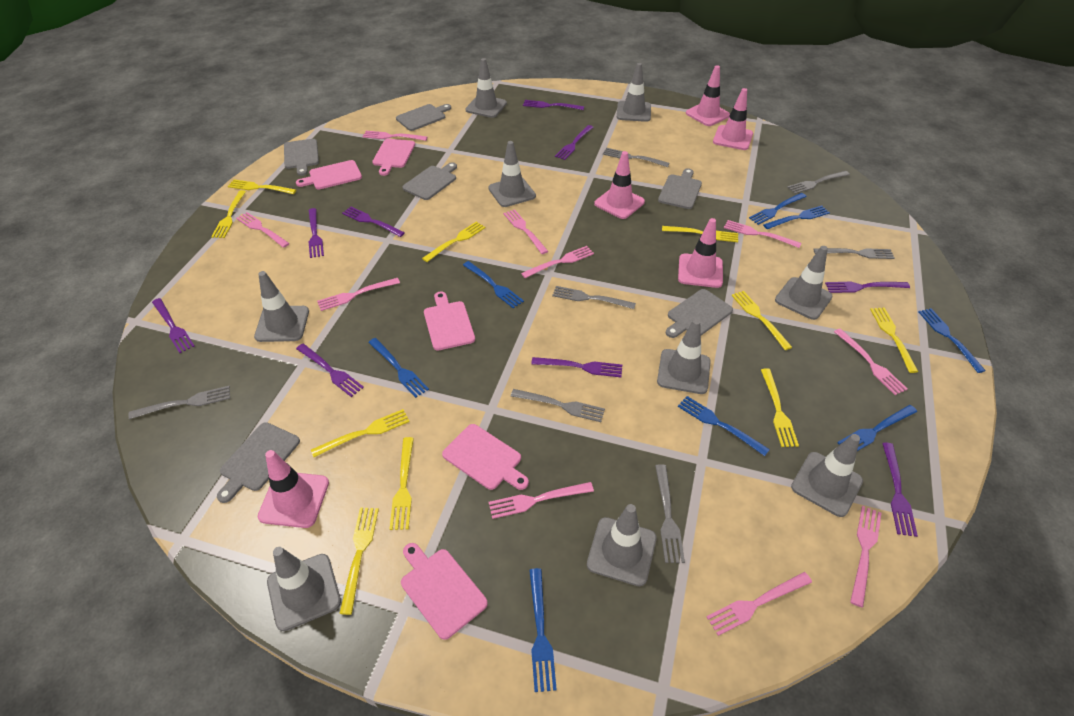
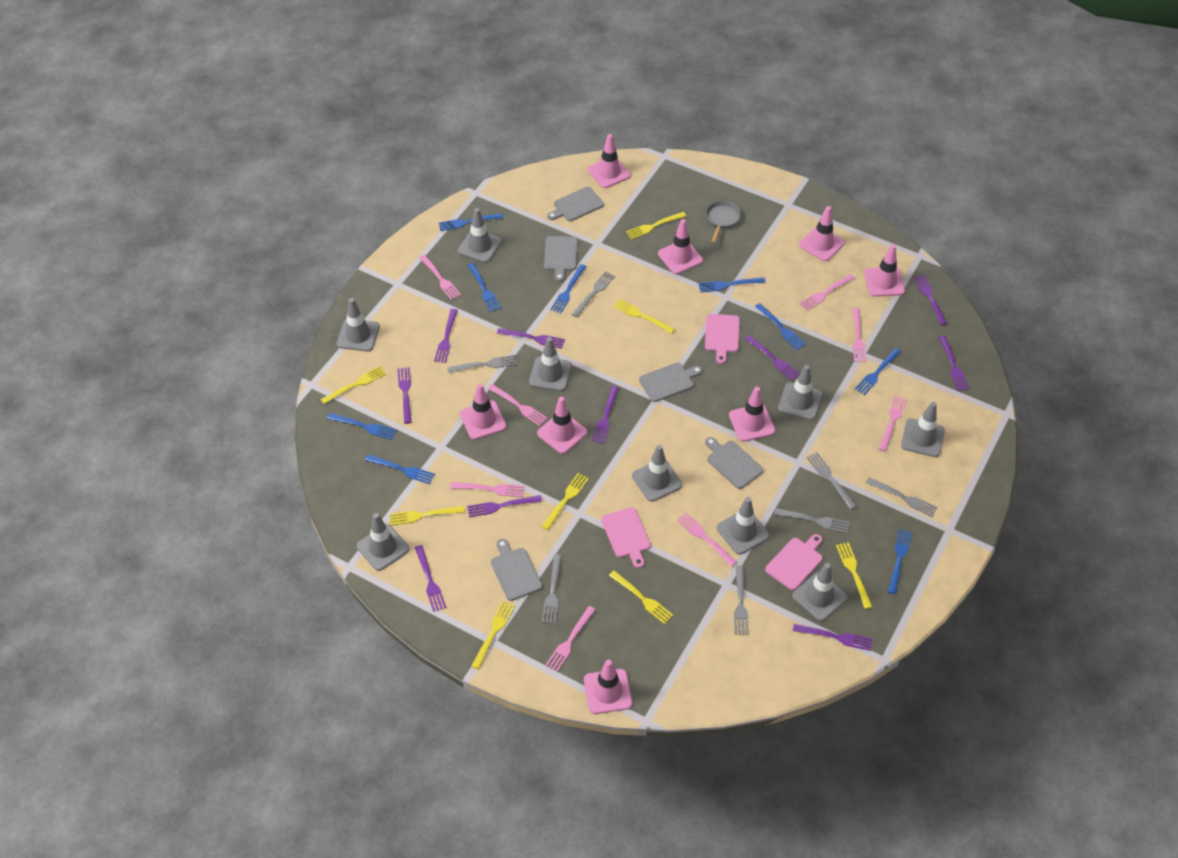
blue fork: 8 -> 9
grey cutting board: 6 -> 5
grey pan: 0 -> 1
pink cutting board: 5 -> 3
pink fork: 10 -> 8
pink traffic cone: 5 -> 8
purple fork: 9 -> 10
yellow fork: 10 -> 8

